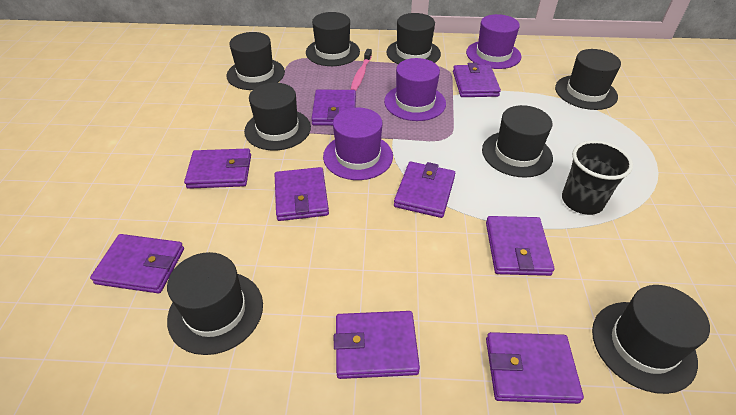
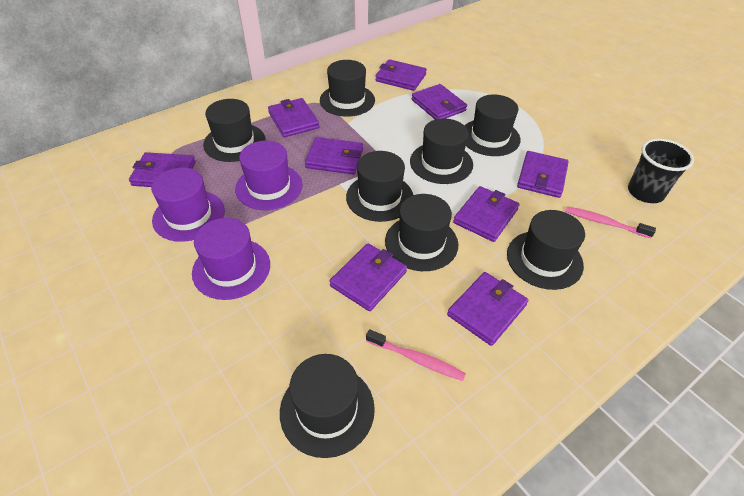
pink toothbrush: 1 -> 2

